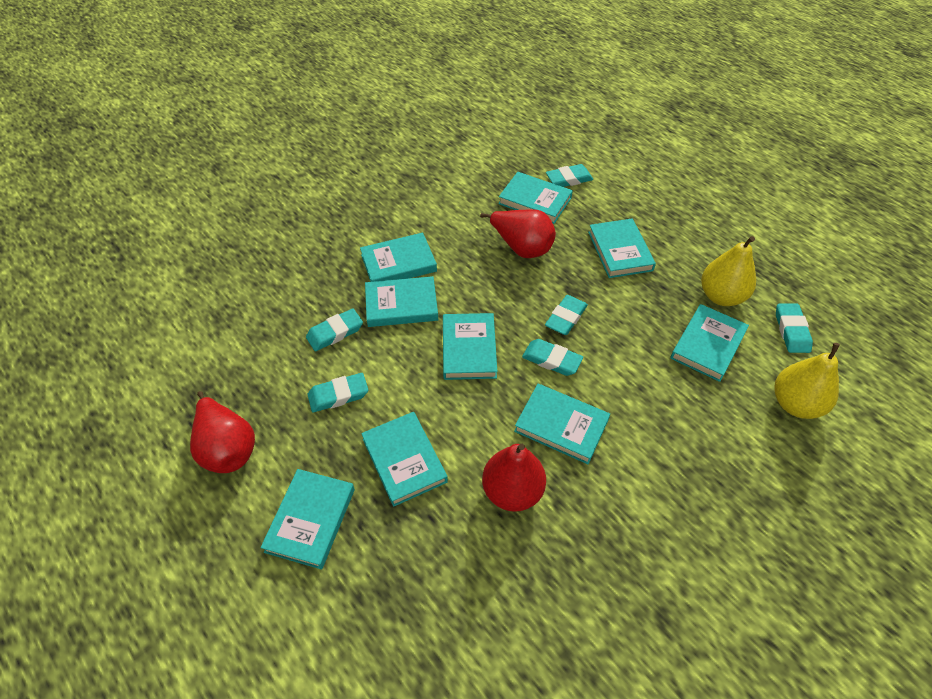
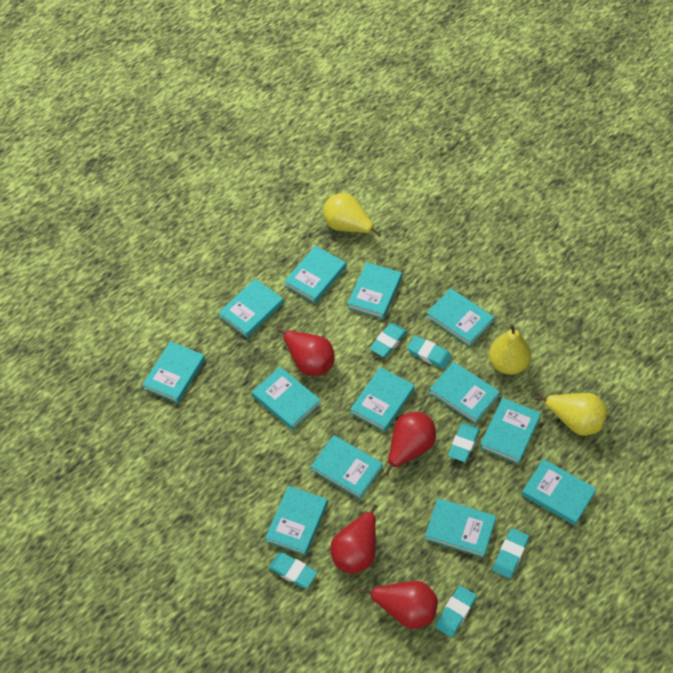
red pear: 3 -> 4
turquoise book: 9 -> 13
yellow pear: 2 -> 3

